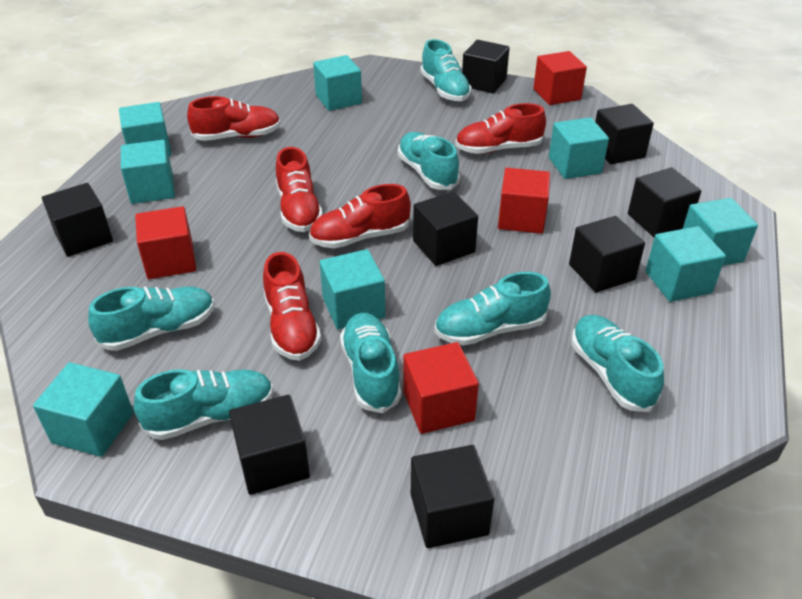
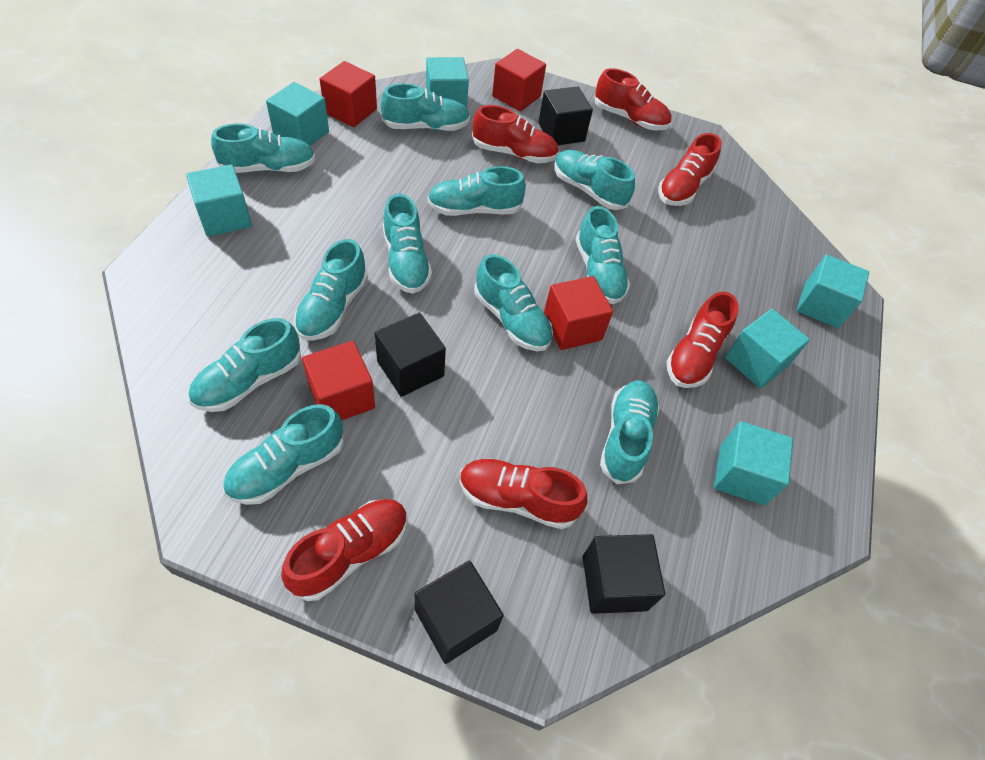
black cube: 8 -> 4
red shoe: 5 -> 6
turquoise cube: 8 -> 6
turquoise shoe: 7 -> 11

